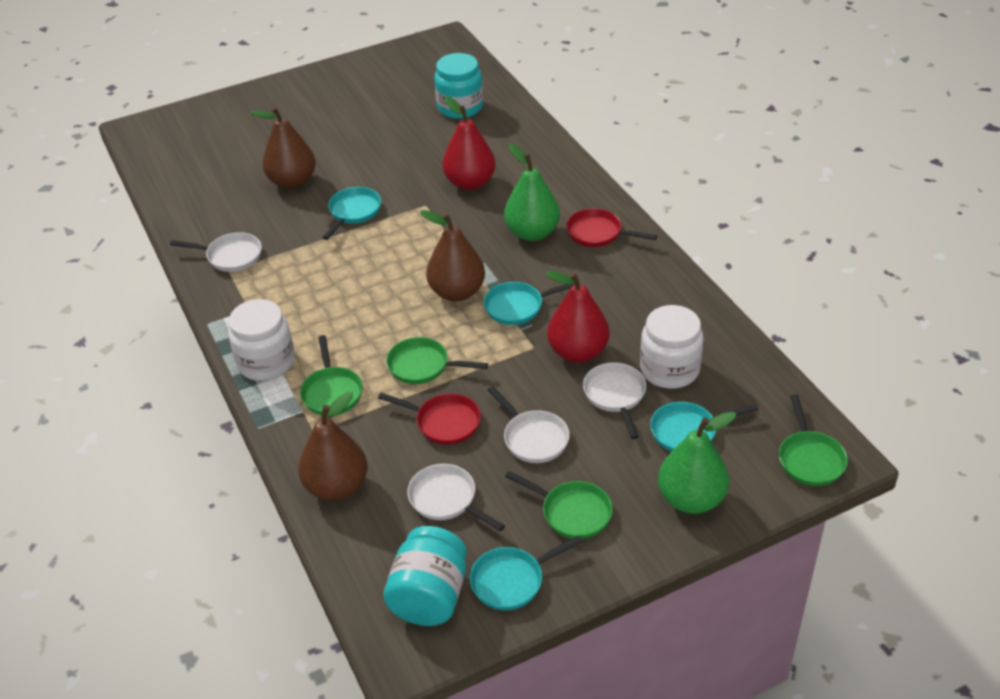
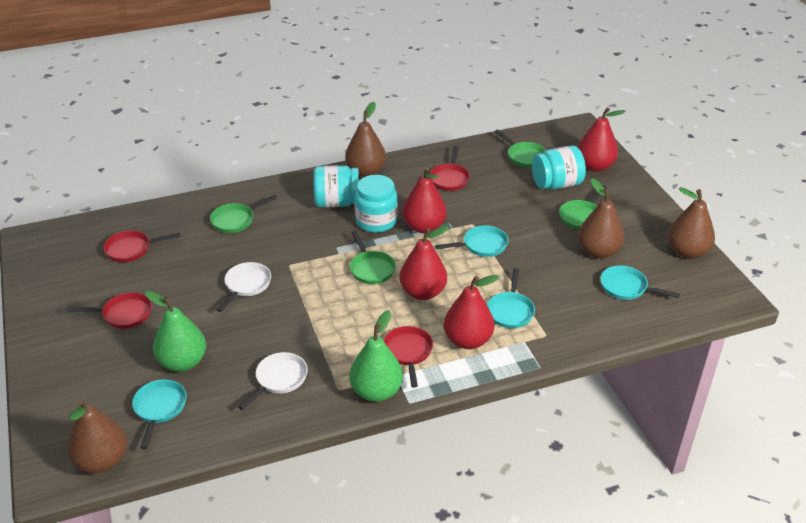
brown pear: 3 -> 4
red pan: 2 -> 4
red pear: 2 -> 4
turquoise jar: 2 -> 3
white jar: 2 -> 0
white pan: 4 -> 2

